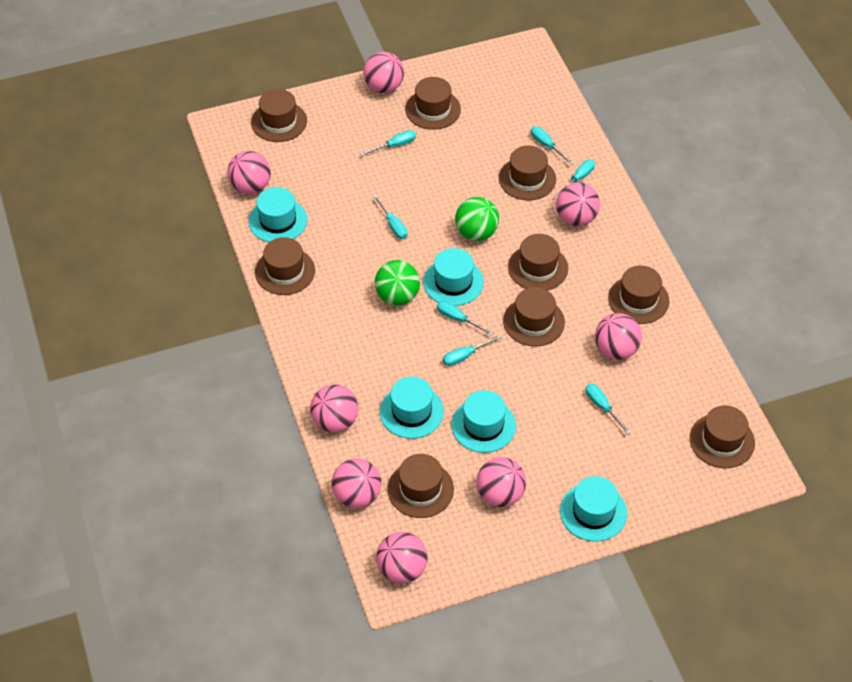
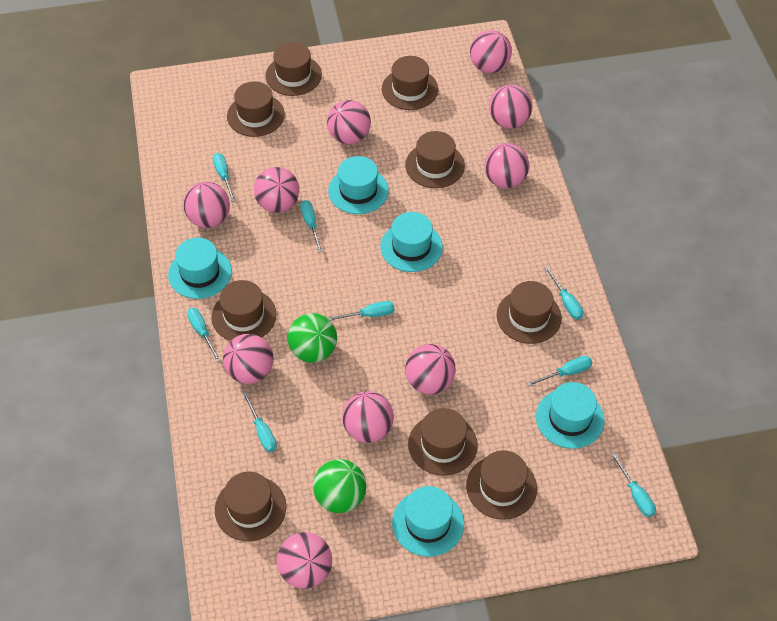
pink ball: 8 -> 10
turquoise screwdriver: 7 -> 8

